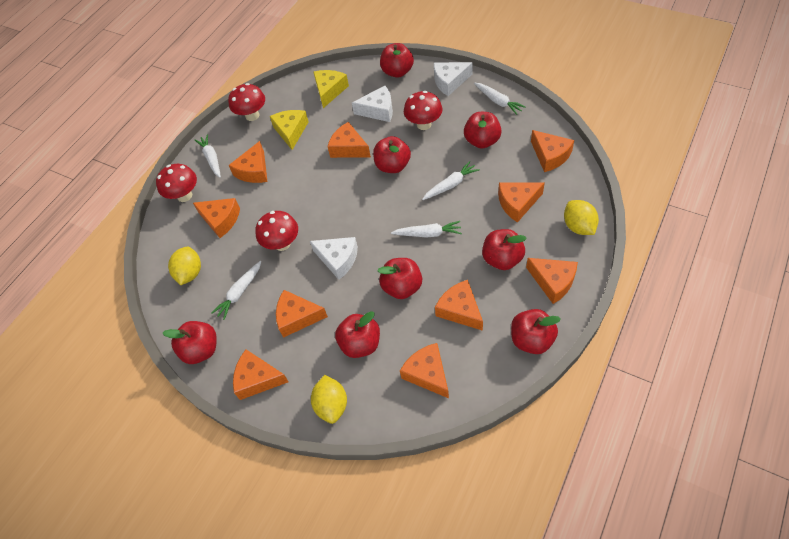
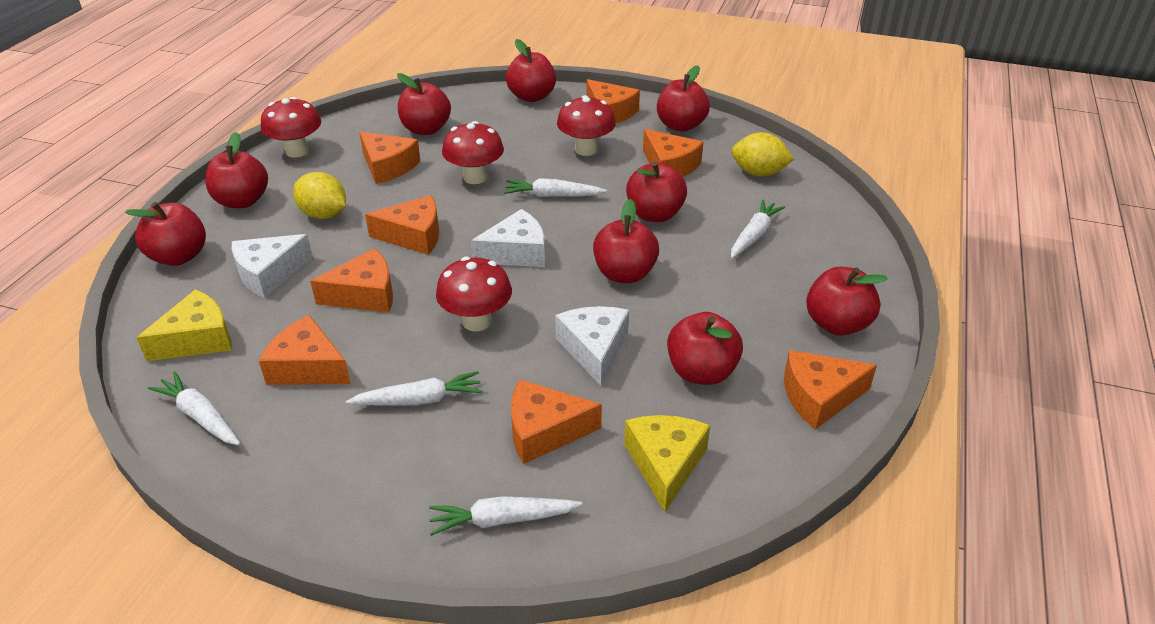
orange cheese: 10 -> 8
red apple: 8 -> 9
yellow lemon: 3 -> 2

